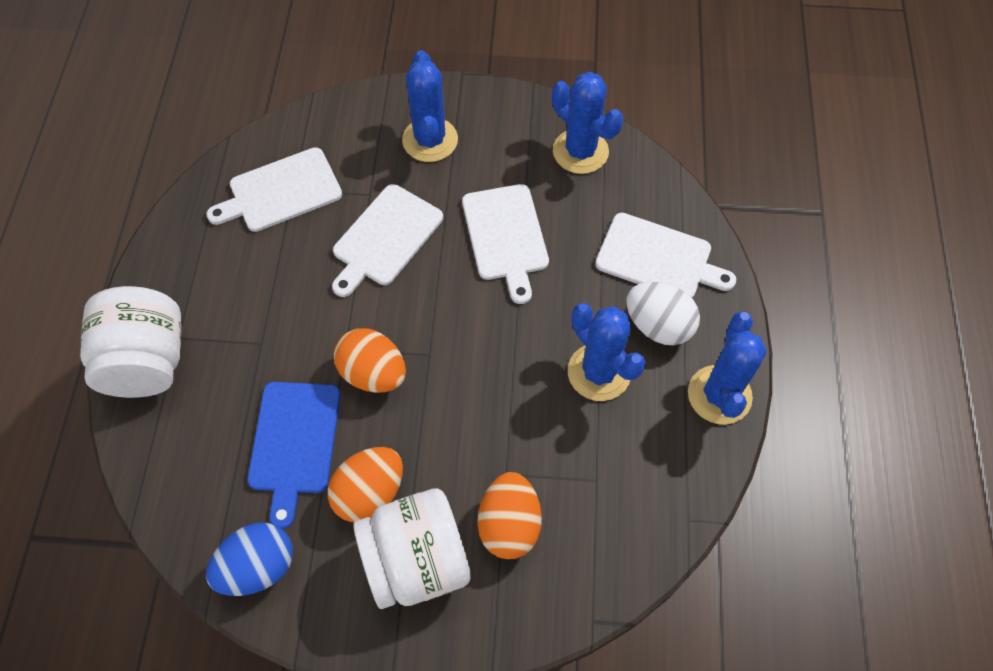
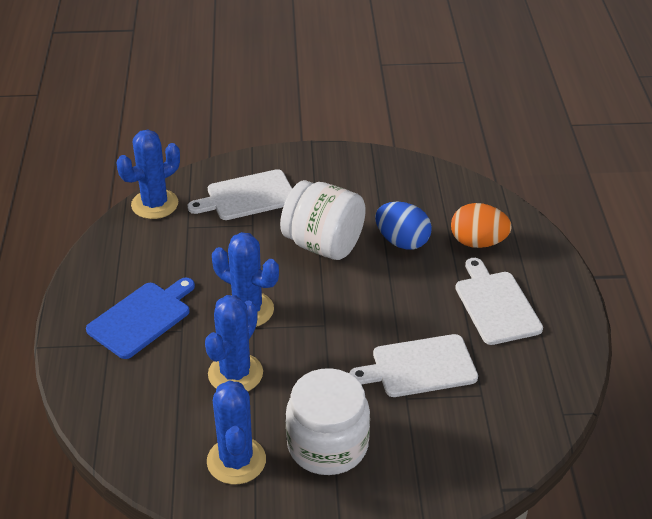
orange egg: 3 -> 1
white cutting board: 4 -> 3
white egg: 1 -> 0

